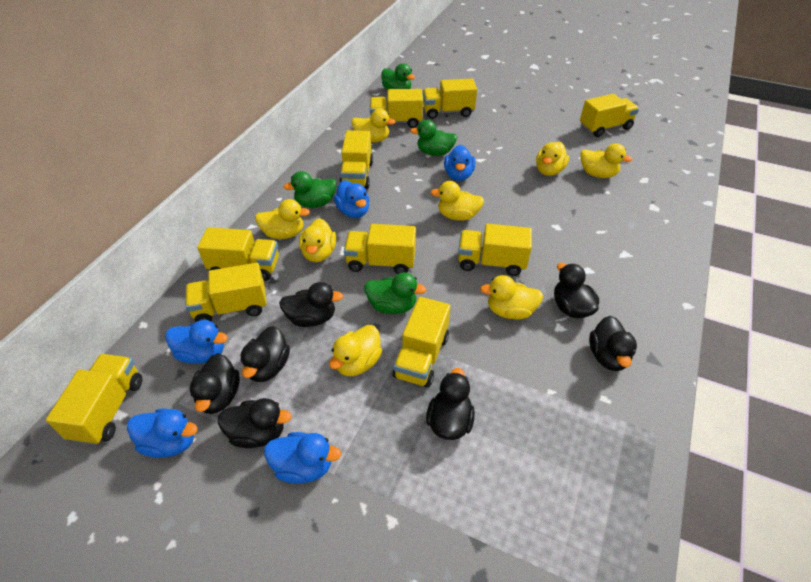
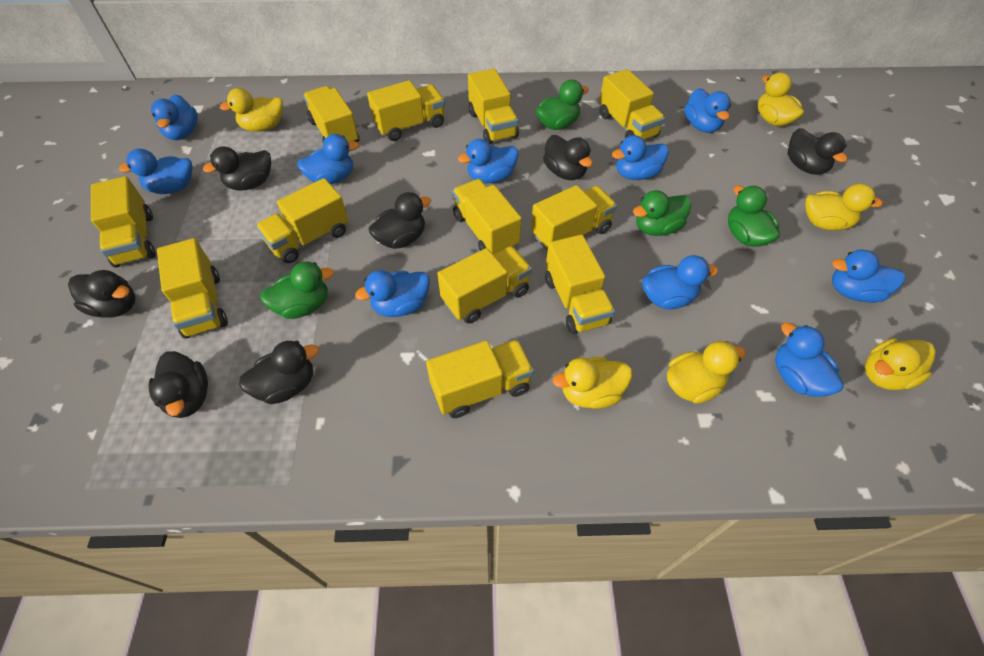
blue duck: 5 -> 10
yellow duck: 8 -> 6
yellow truck: 10 -> 12

